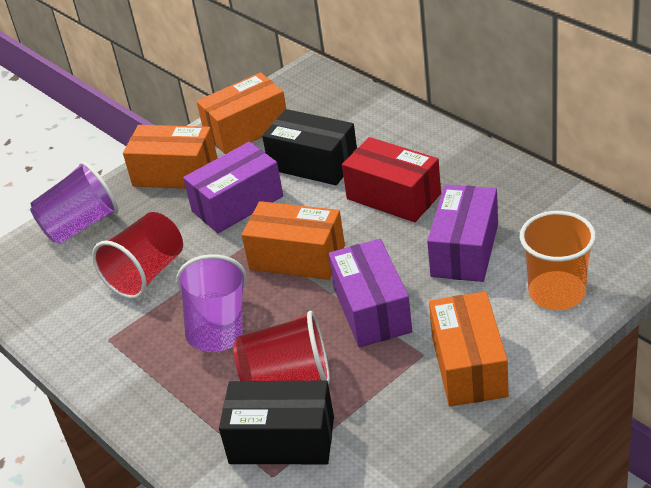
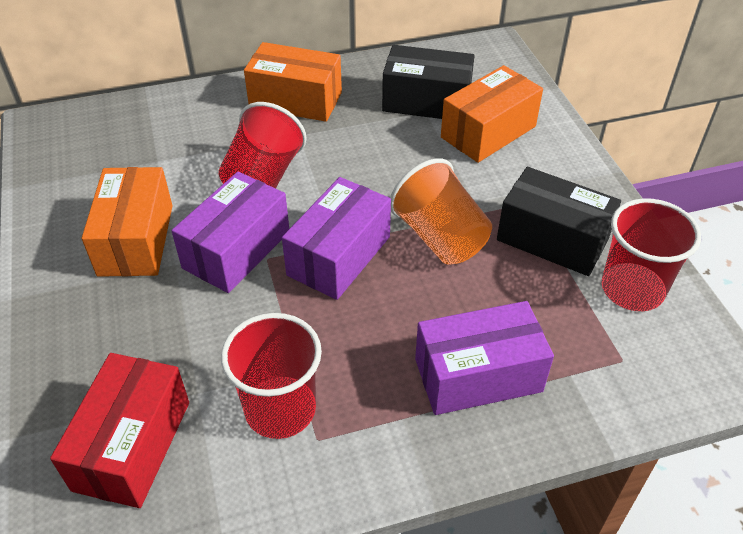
orange box: 4 -> 3
purple cup: 2 -> 0
red cup: 2 -> 3

